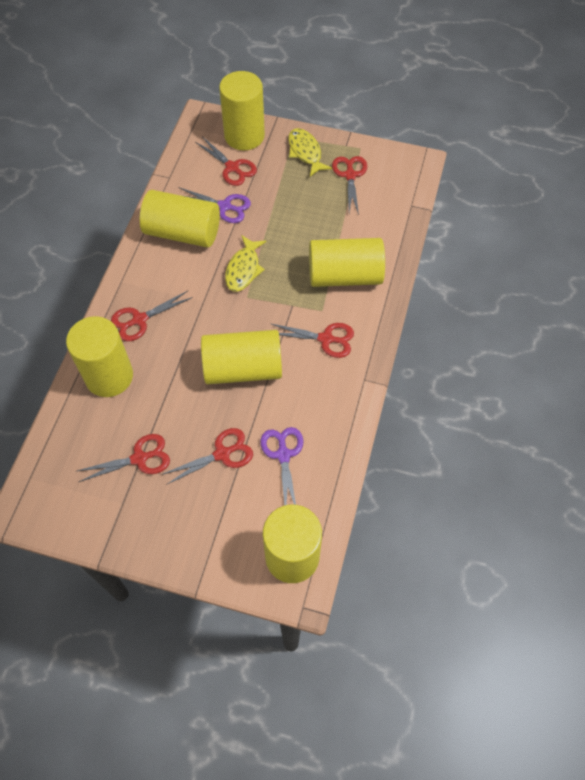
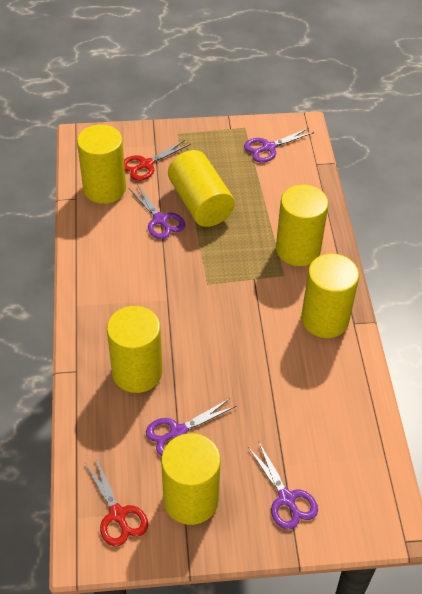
purple scissors: 2 -> 4
red scissors: 6 -> 2
yellow fish: 2 -> 0

